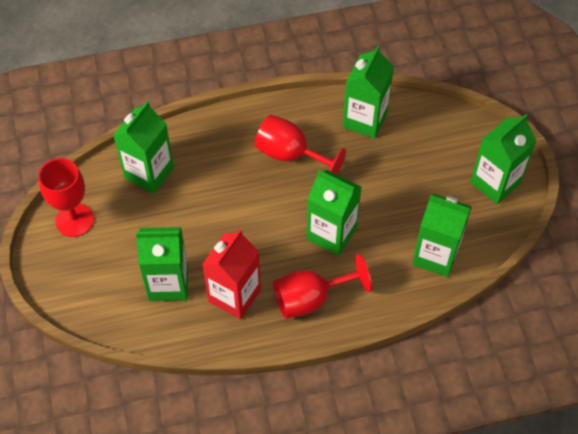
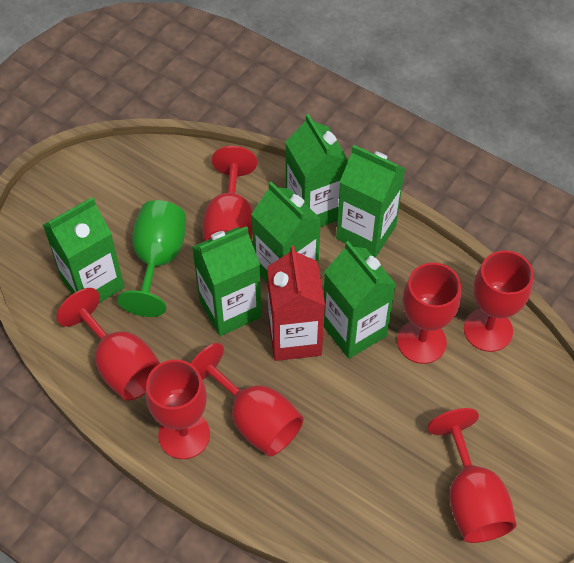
green goblet: 0 -> 1
red goblet: 3 -> 7

